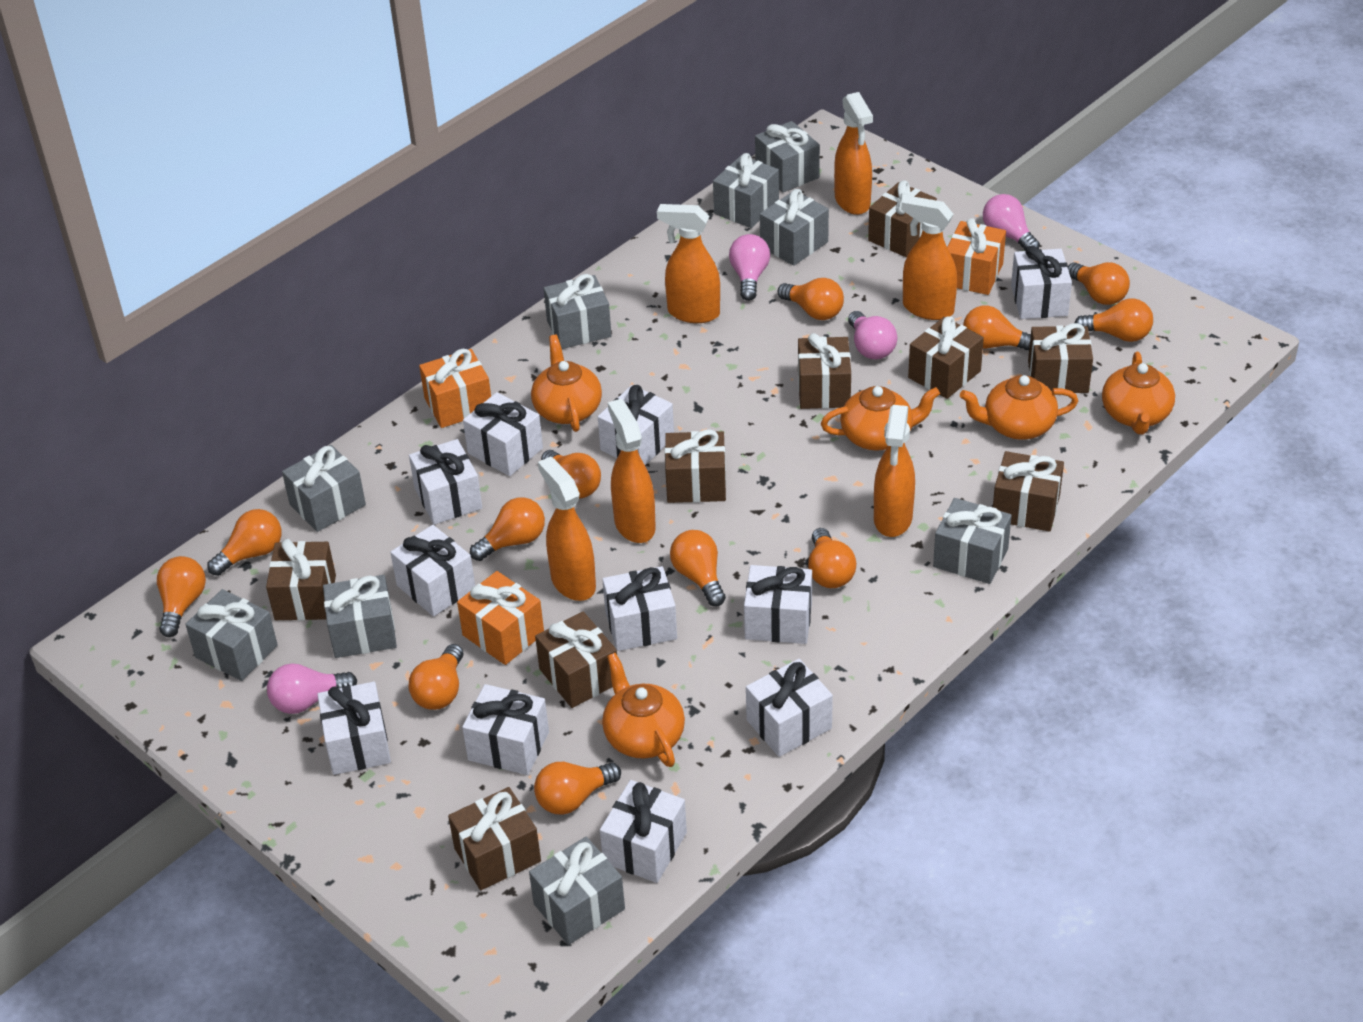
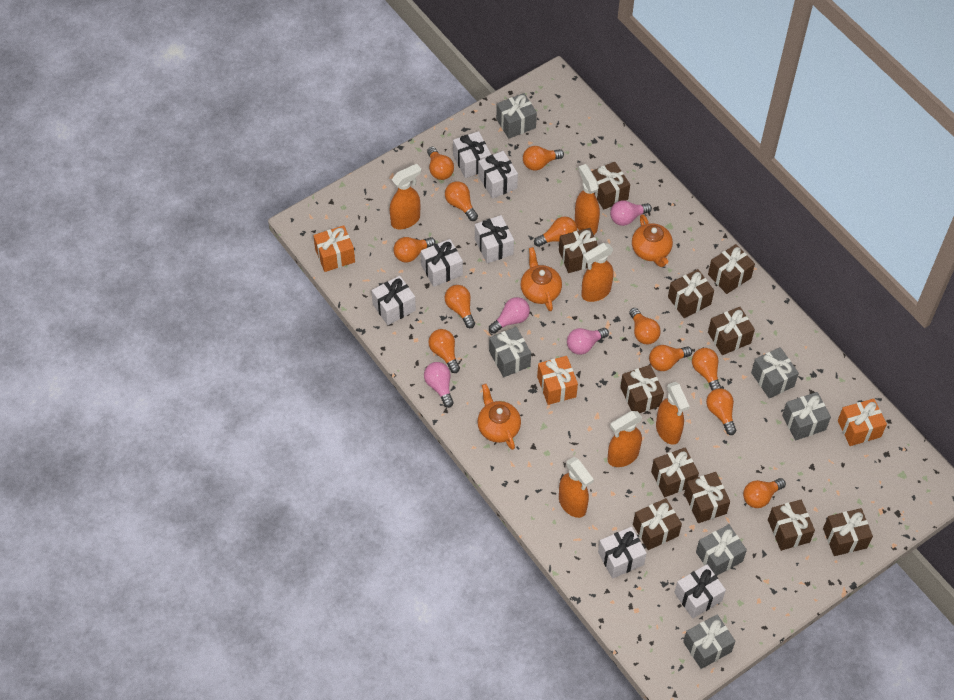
brown gift: 9 -> 11
grey gift: 9 -> 6
orange teapot: 5 -> 3
white gift: 11 -> 7

